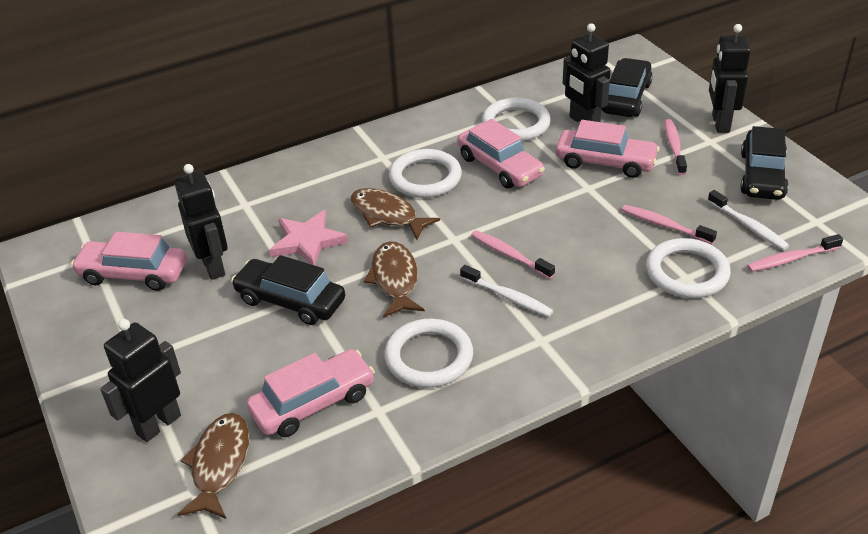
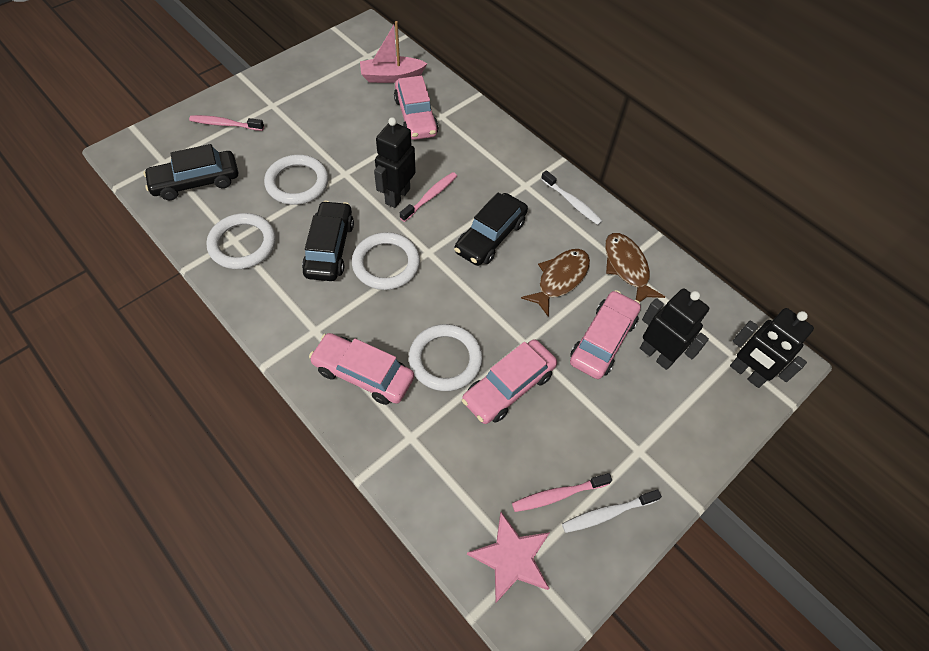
black robot: 4 -> 3
brown fish: 3 -> 2
pink boat: 0 -> 1
pink toothbrush: 4 -> 3

